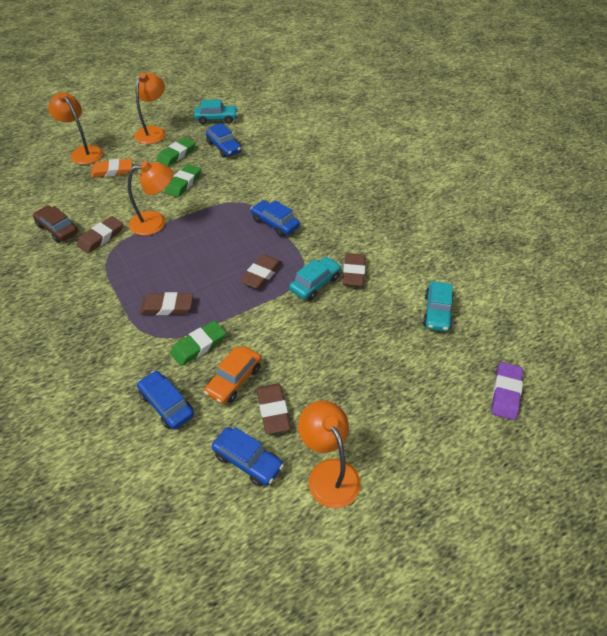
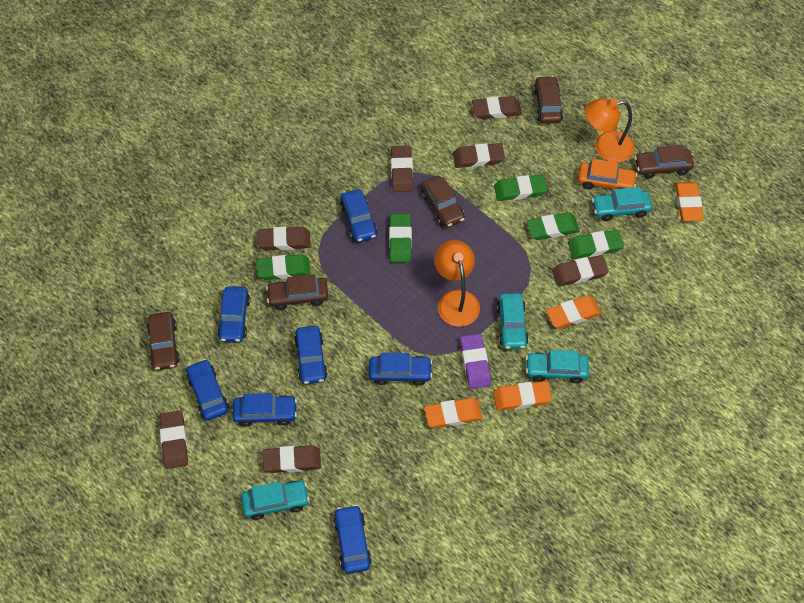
blue car: 4 -> 7
brown car: 1 -> 5
brown eraser: 5 -> 7
green eraser: 3 -> 5
orange eraser: 1 -> 4
orange lamp: 4 -> 2
turquoise car: 3 -> 4

